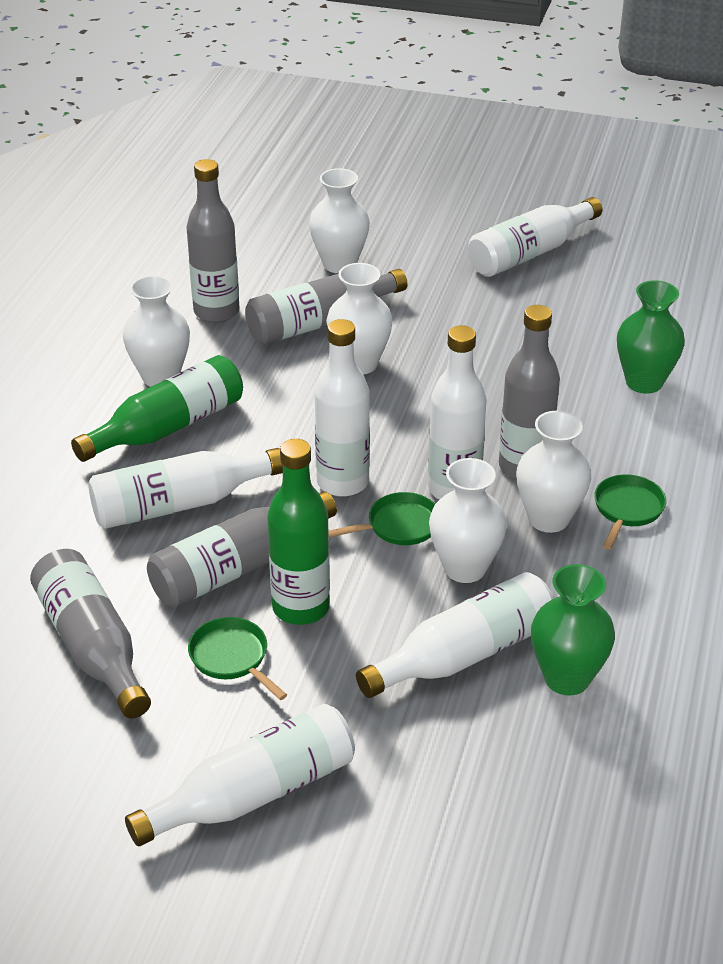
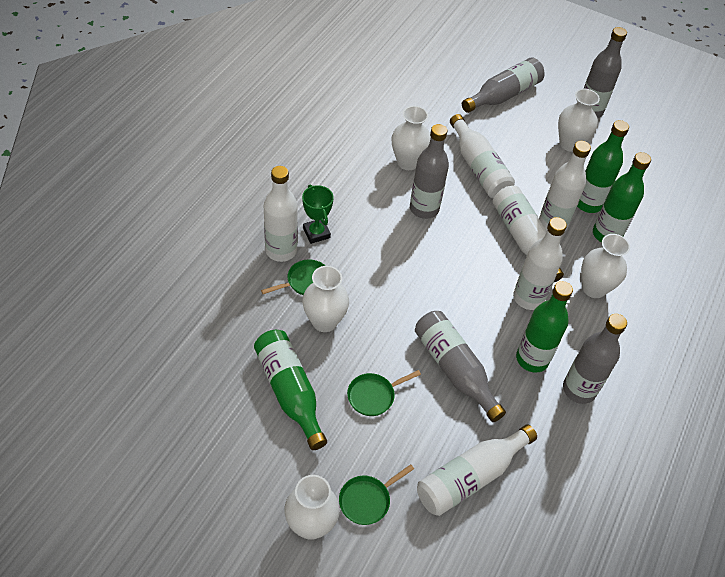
green bottle: 2 -> 4
green trophy: 0 -> 1
green vase: 2 -> 0

